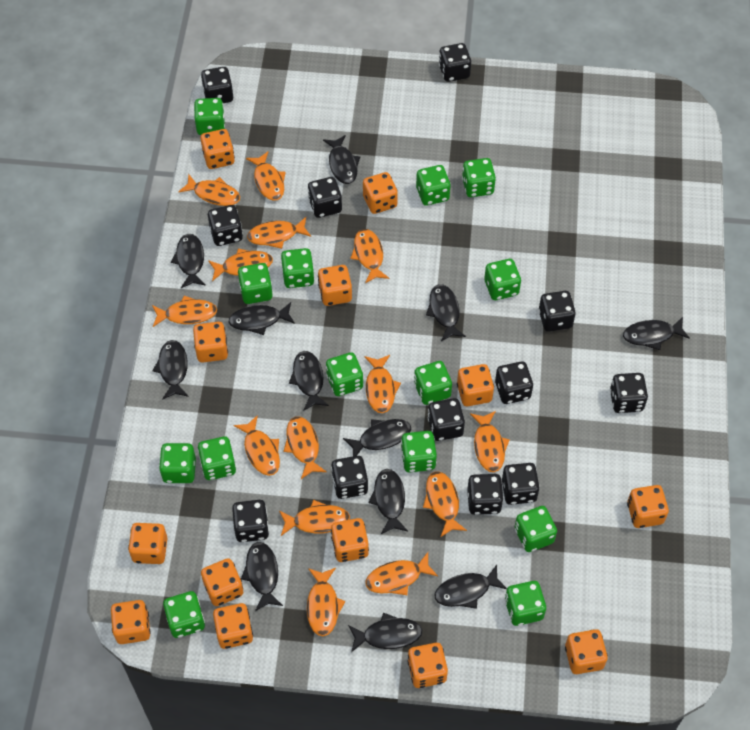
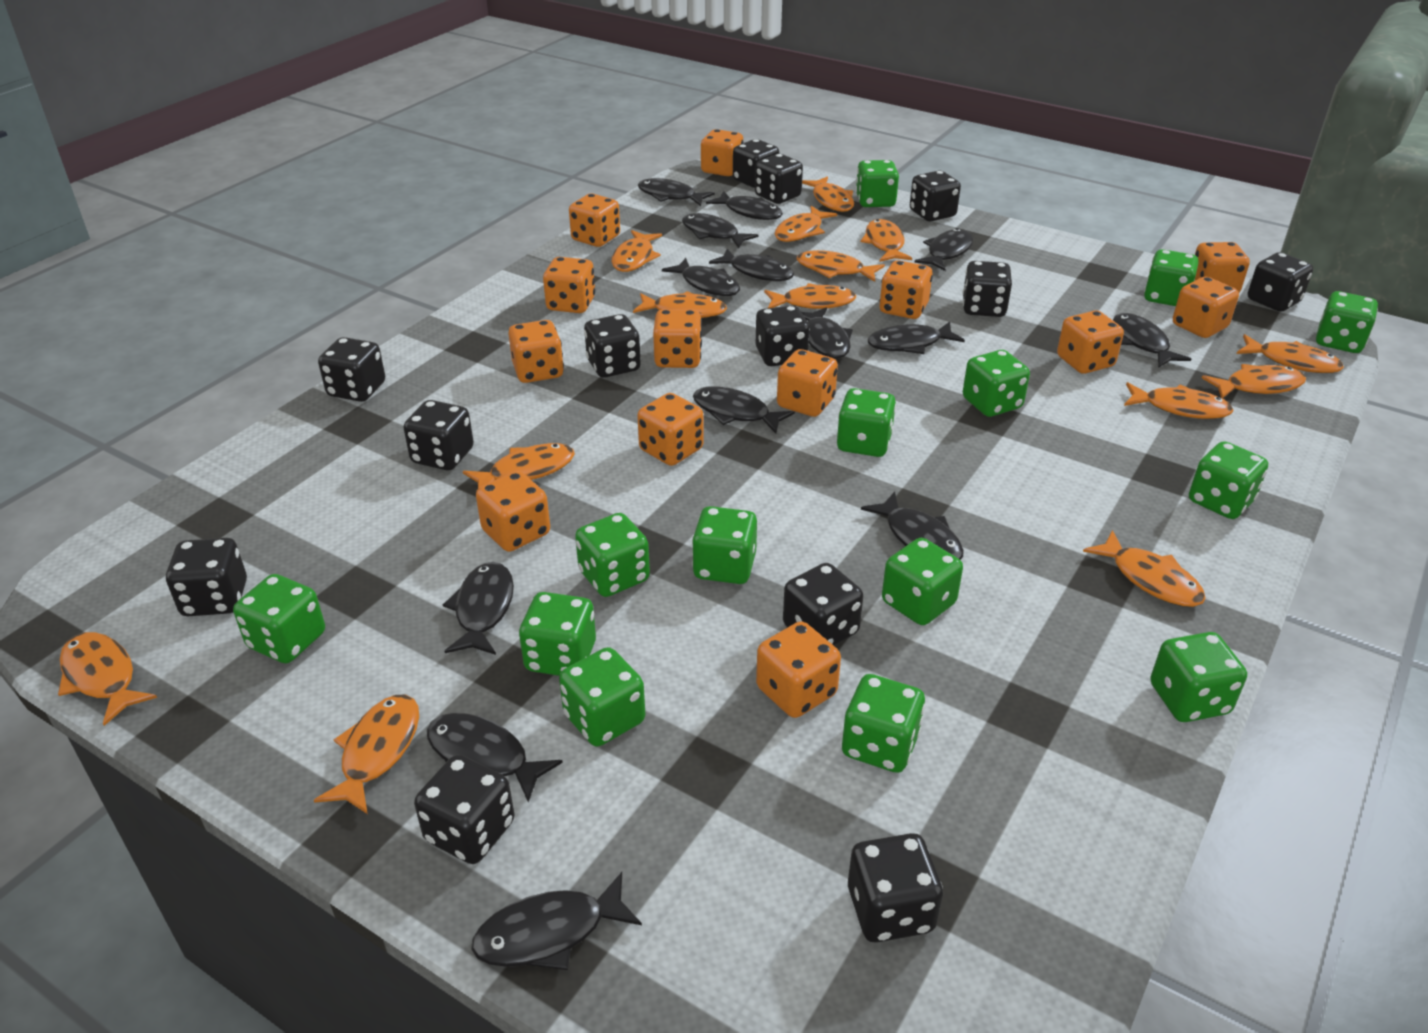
black dice: 12 -> 13
black fish: 12 -> 14

